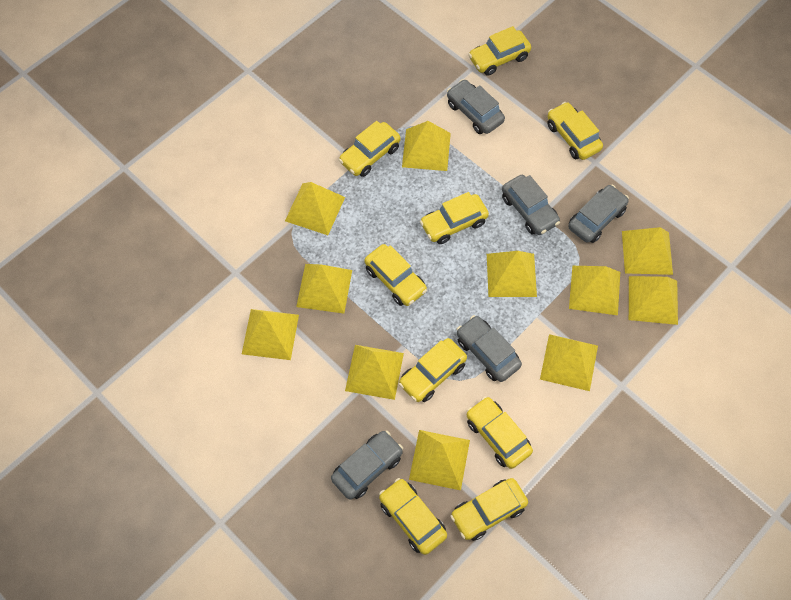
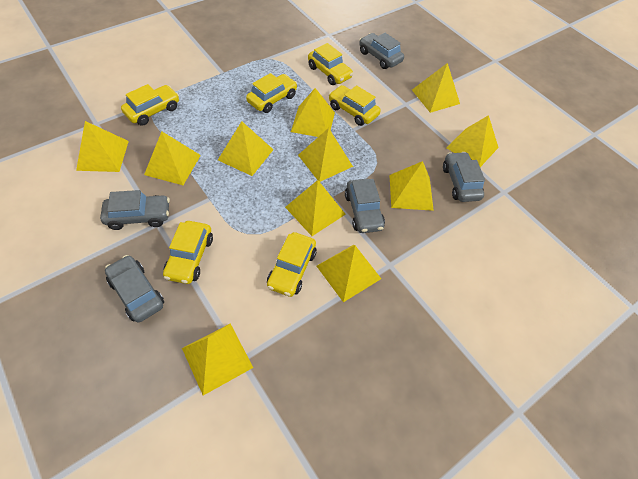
yellow car: 9 -> 6

